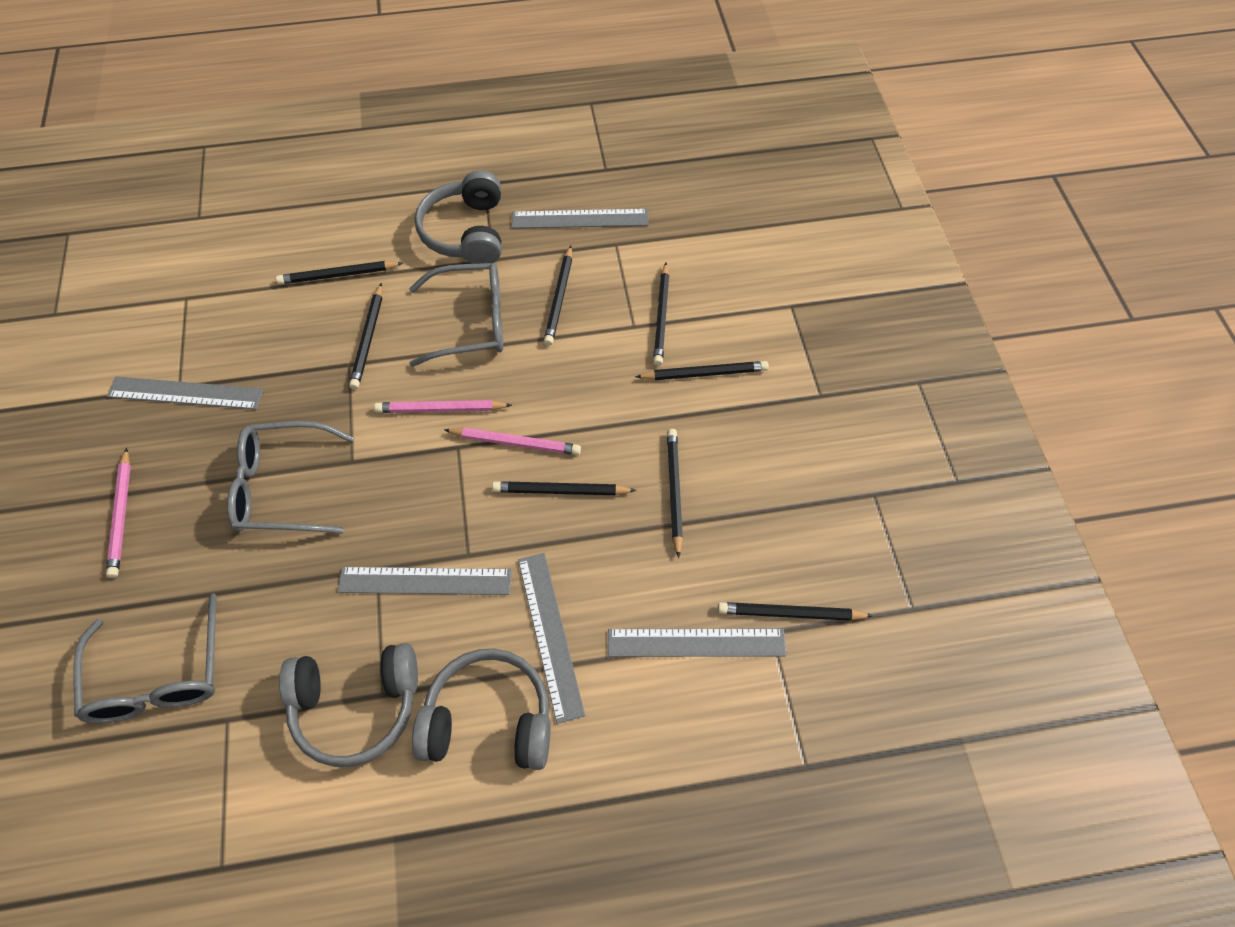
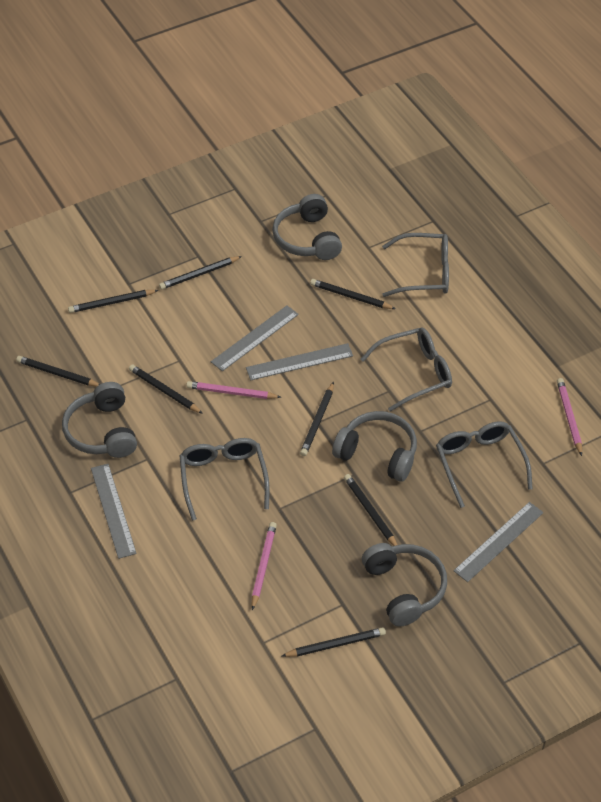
grey glasses: 3 -> 4
grey headphones: 3 -> 4
grey ruler: 5 -> 4

